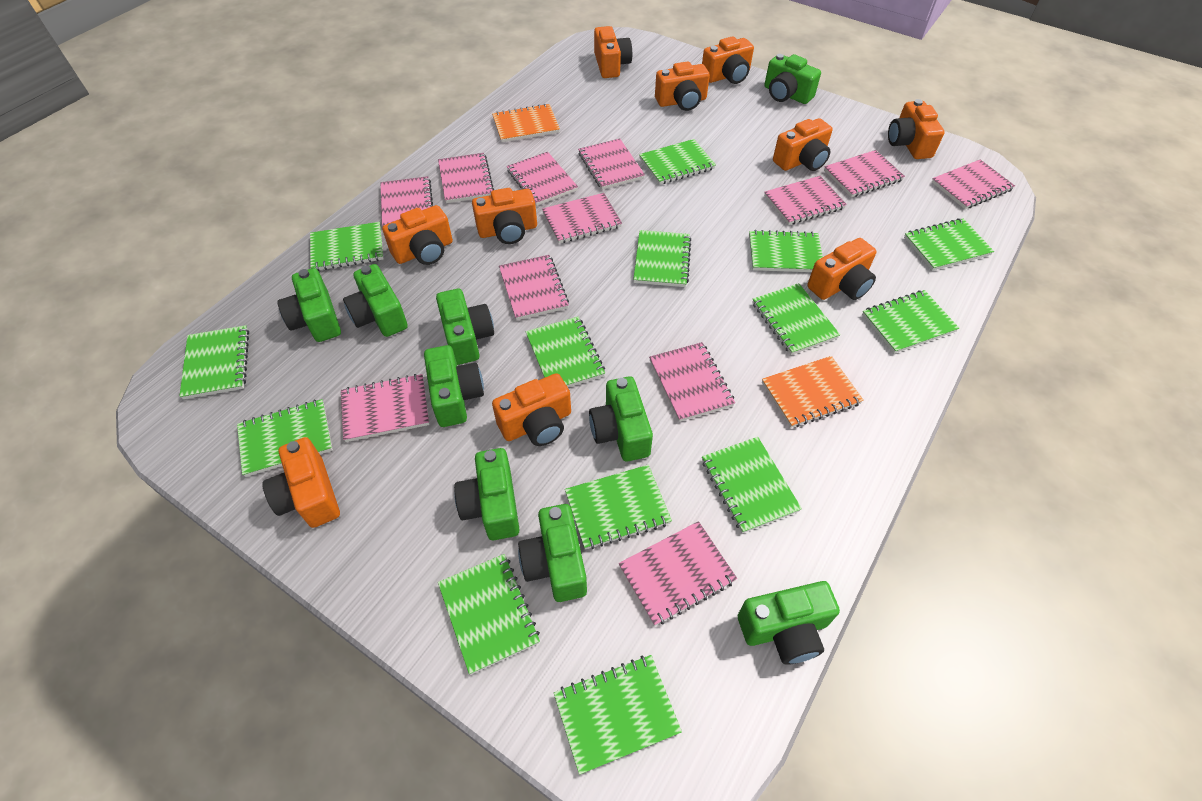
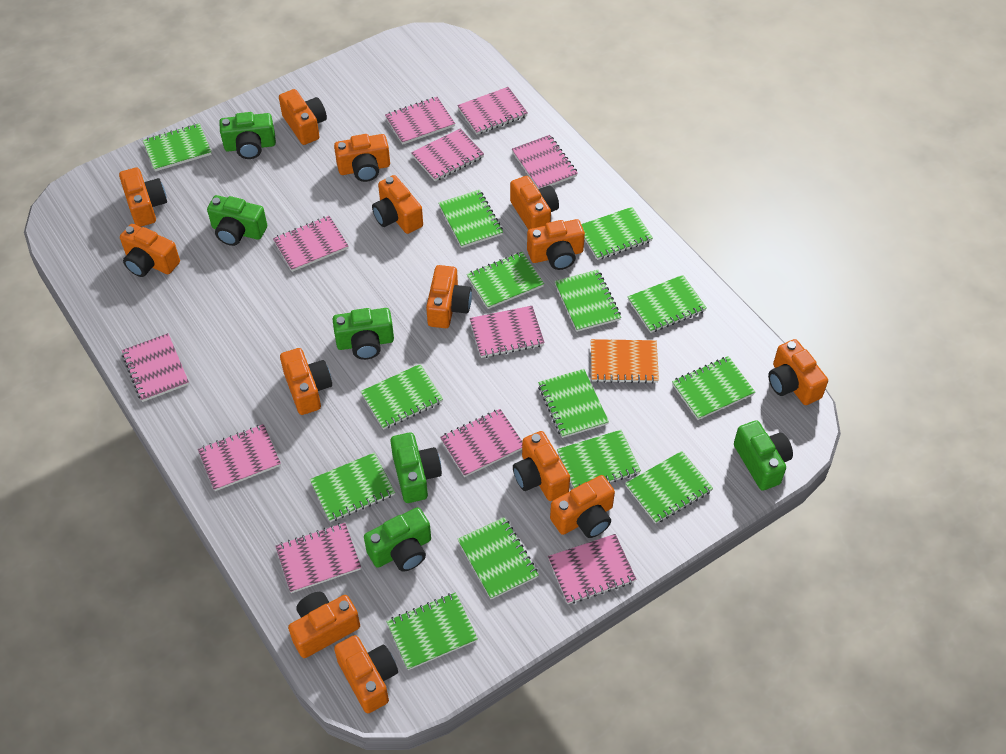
green camera: 9 -> 6
orange camera: 10 -> 14
orange notebook: 2 -> 1
pink notebook: 12 -> 11

